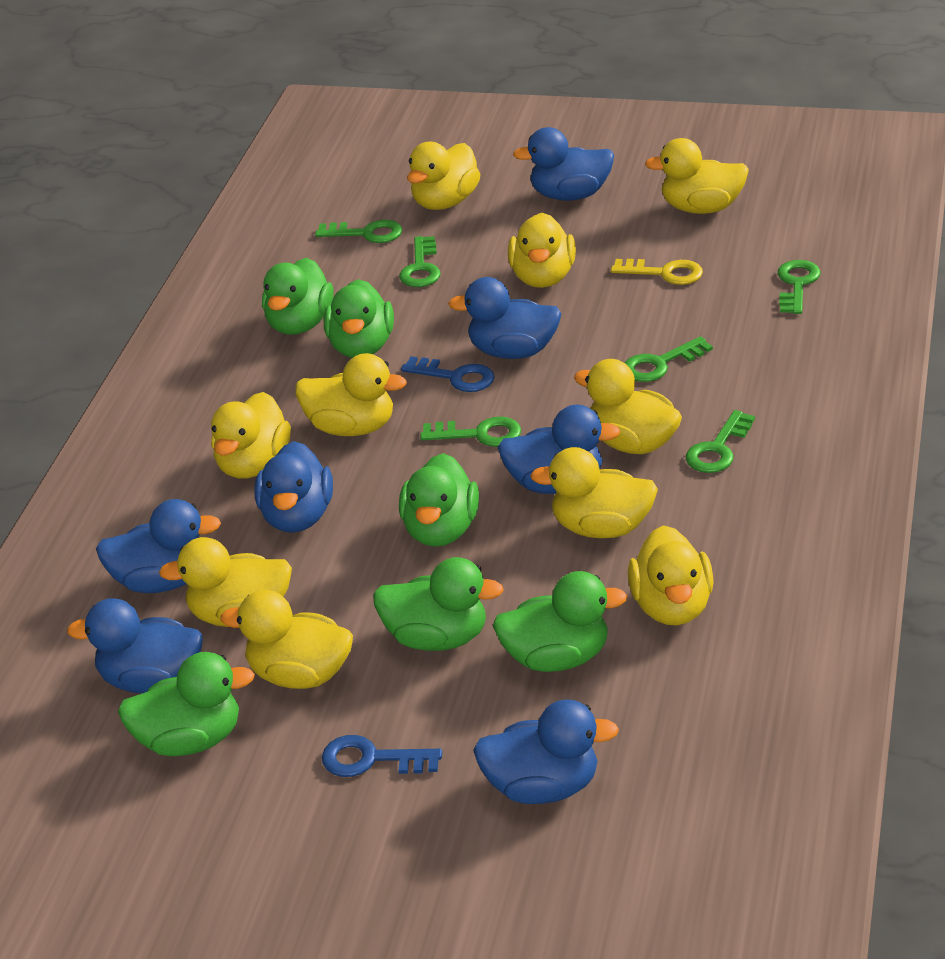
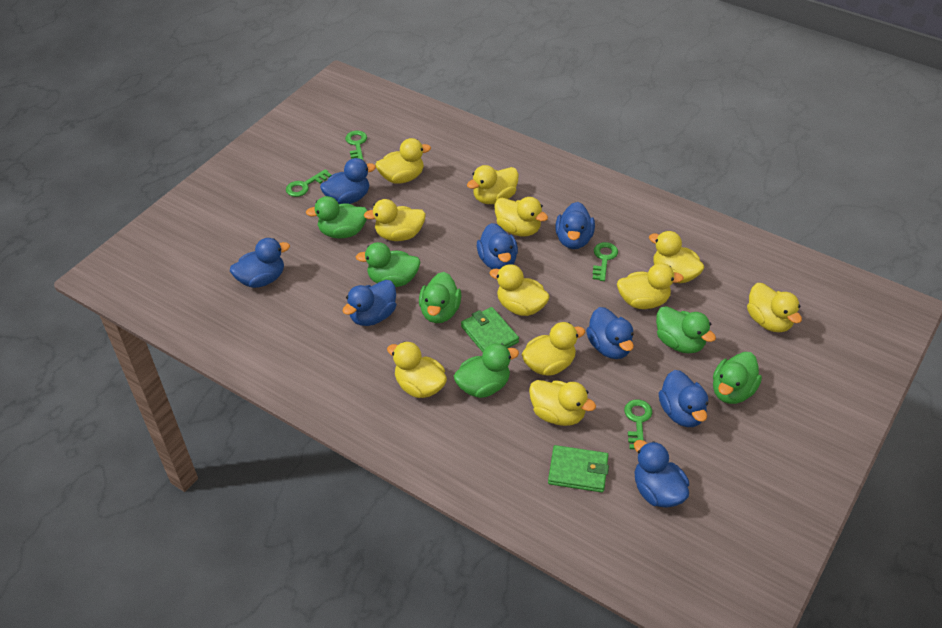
blue duck: 7 -> 8
blue key: 2 -> 0
green key: 6 -> 4
green wallet: 0 -> 2
yellow duck: 10 -> 11
yellow key: 1 -> 0

